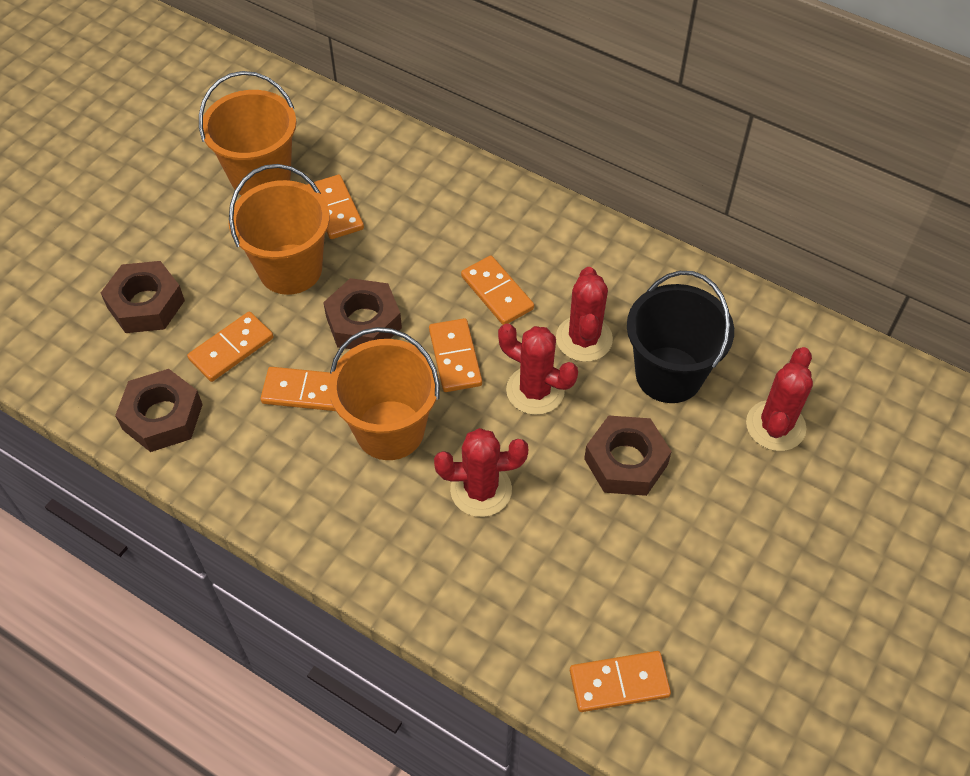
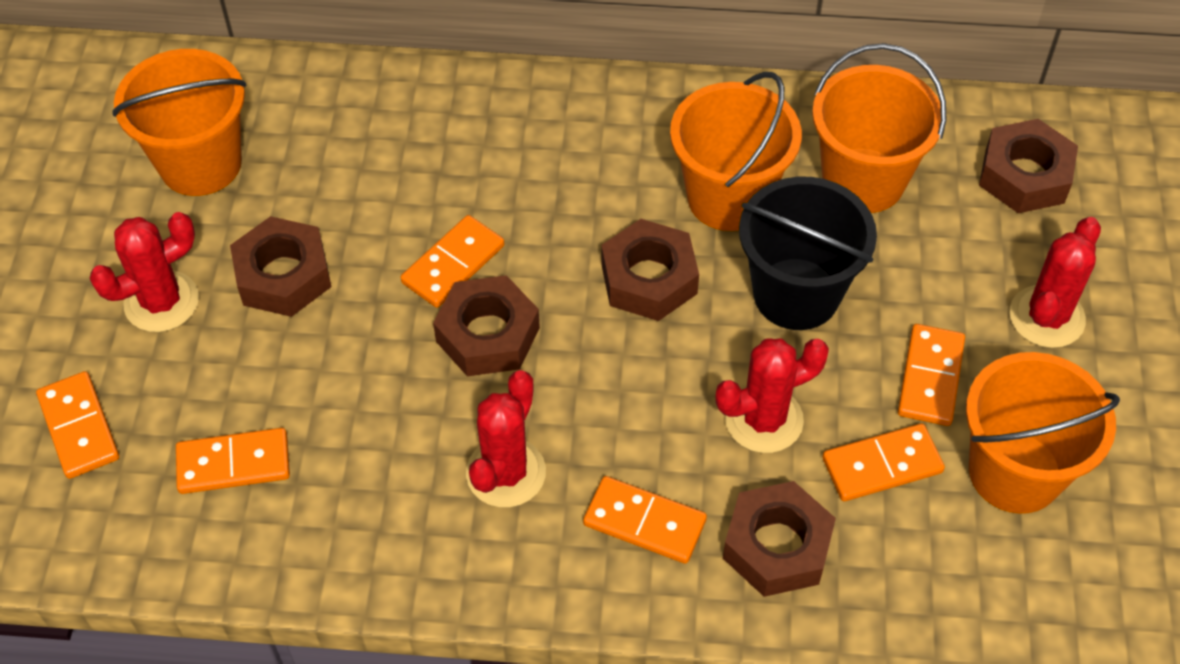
brown nut: 4 -> 5
orange bucket: 3 -> 4

